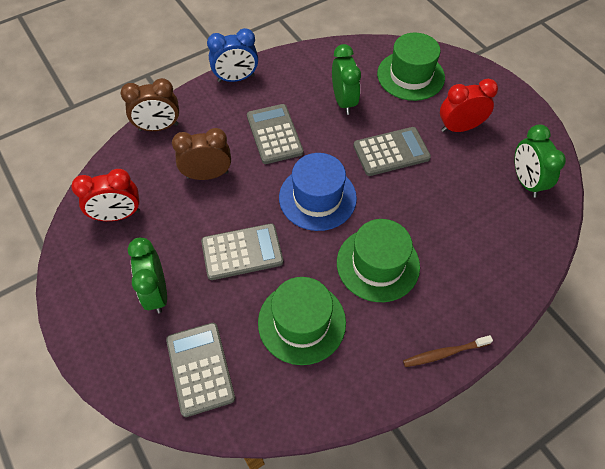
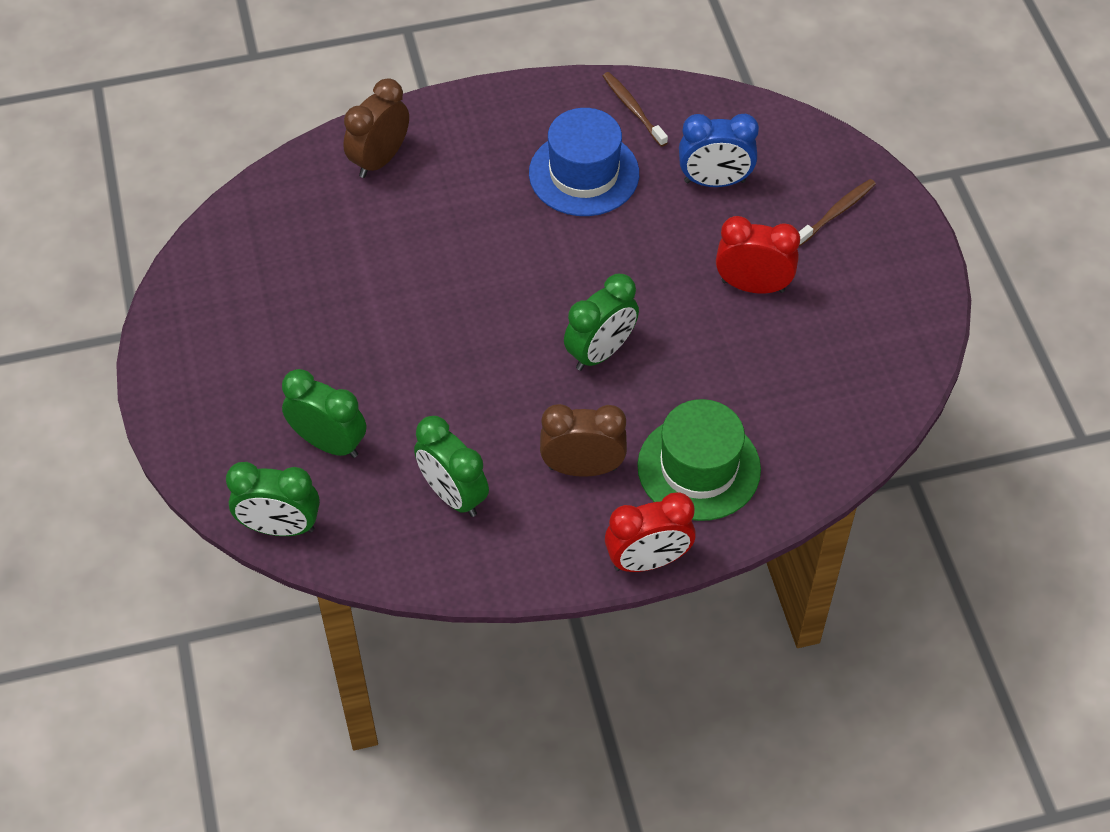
brown toothbrush: 1 -> 2
green clock: 3 -> 4
green hat: 3 -> 1
grey calculator: 4 -> 0

